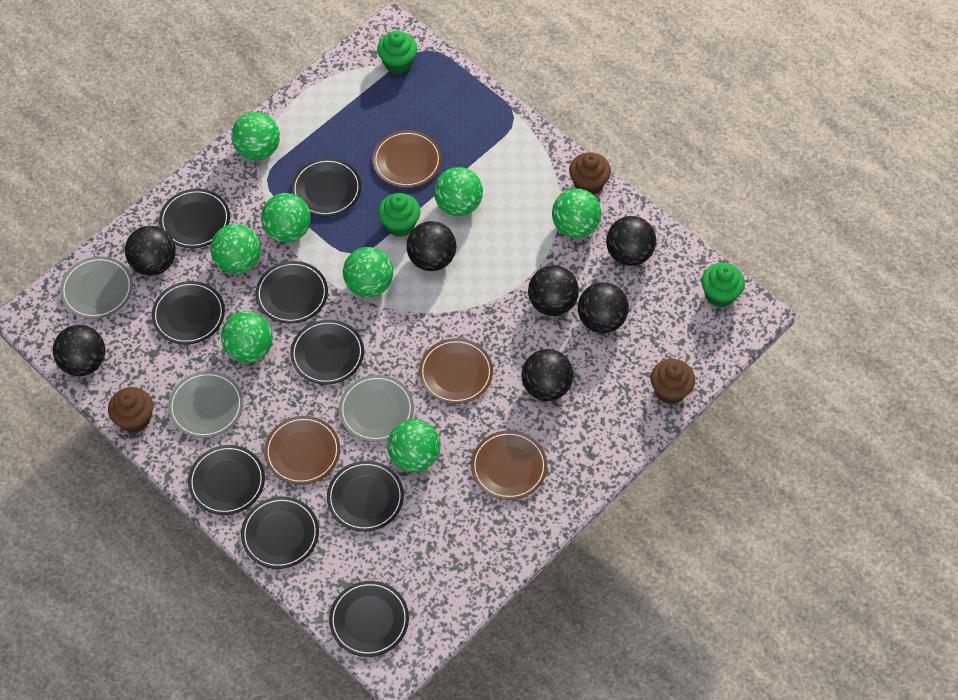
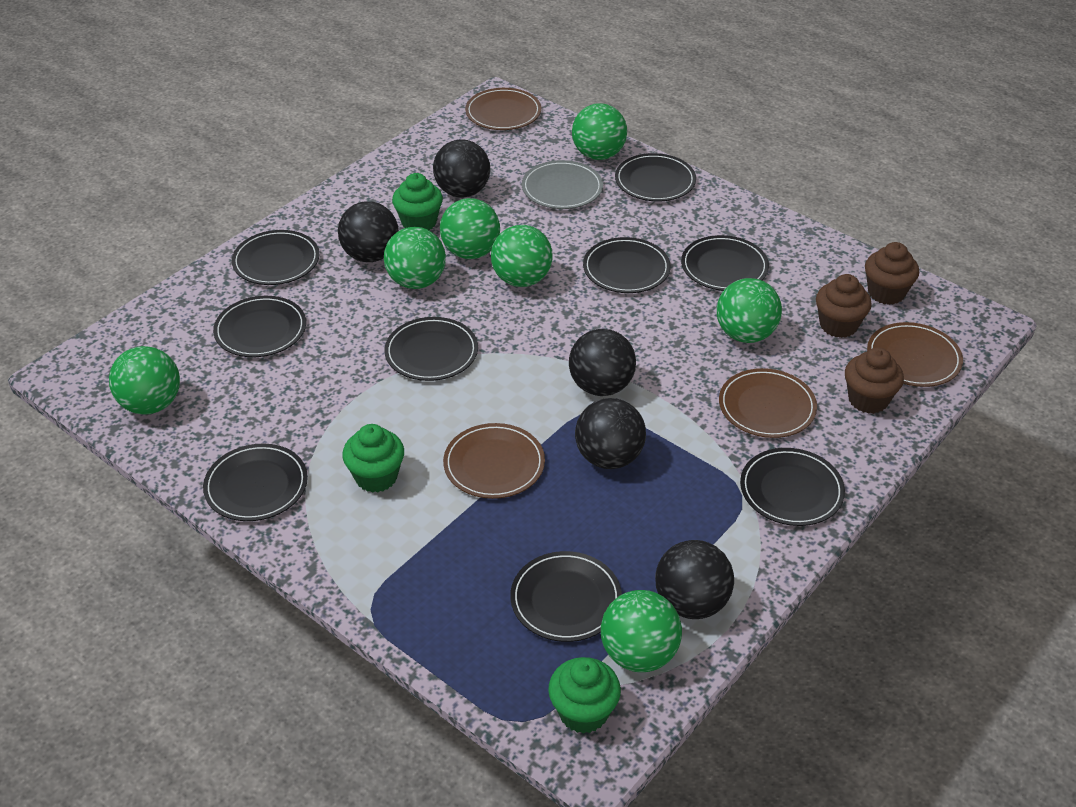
black ball: 7 -> 5
green ball: 8 -> 7
grey plate: 3 -> 1

